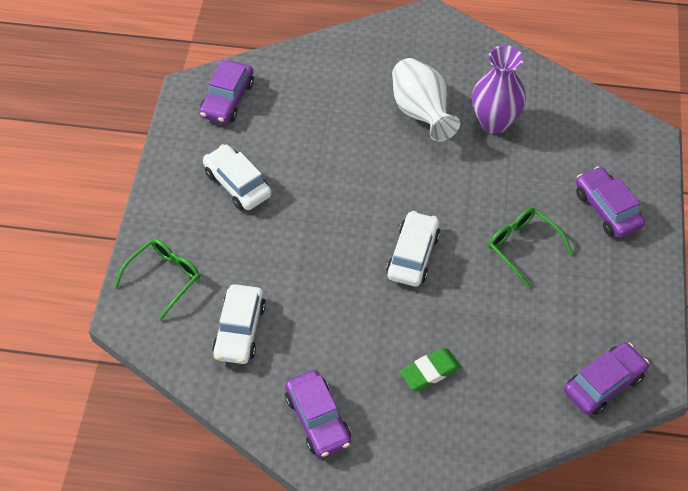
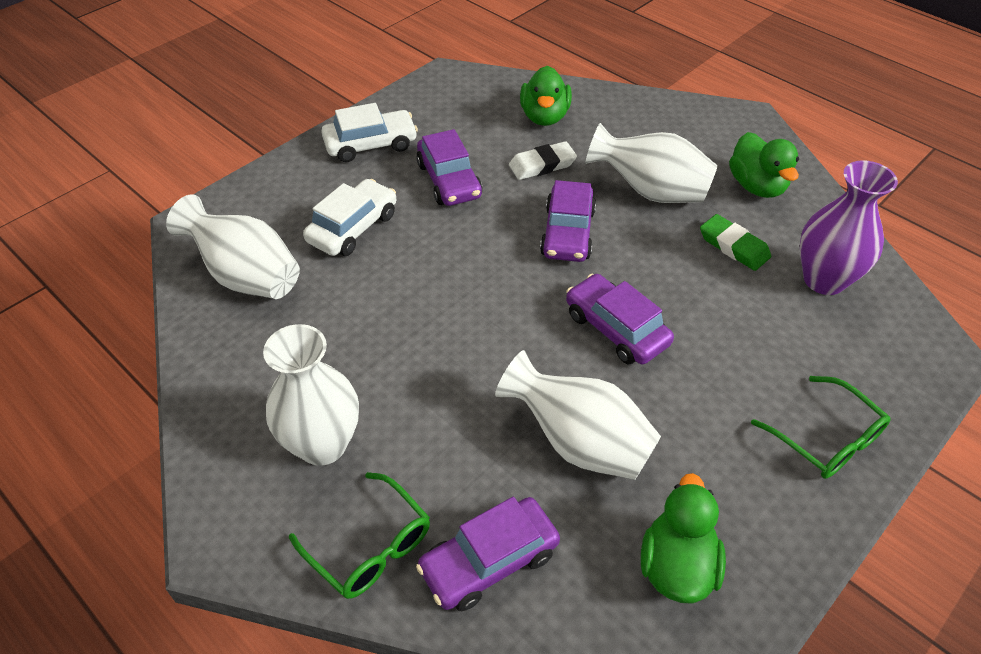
green duck: 0 -> 3
white car: 3 -> 2
white eraser: 0 -> 1
white vase: 1 -> 4

